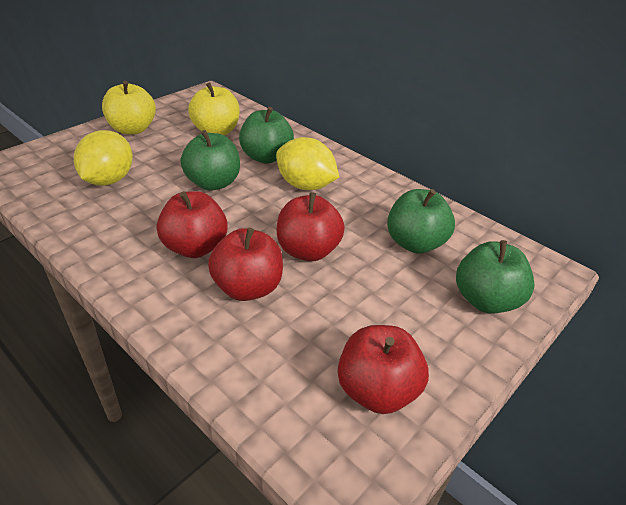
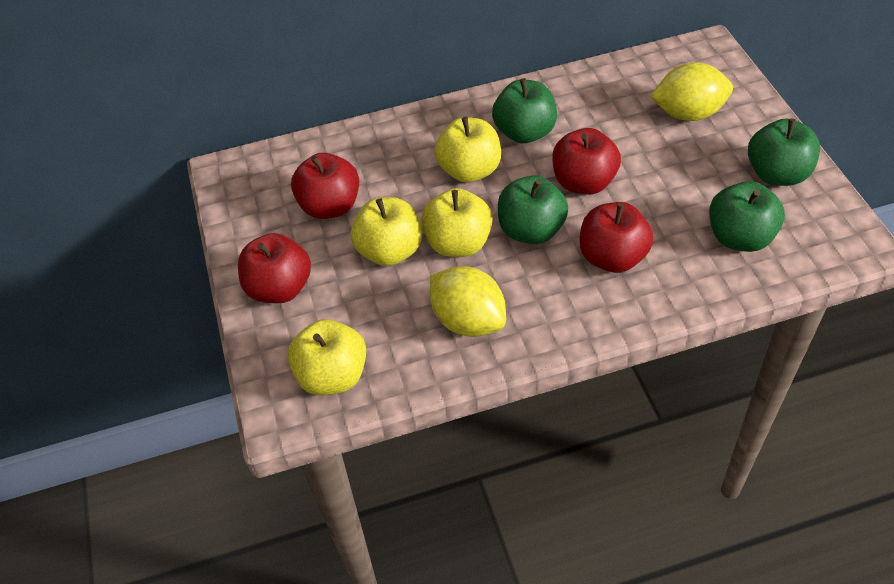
yellow apple: 2 -> 4

